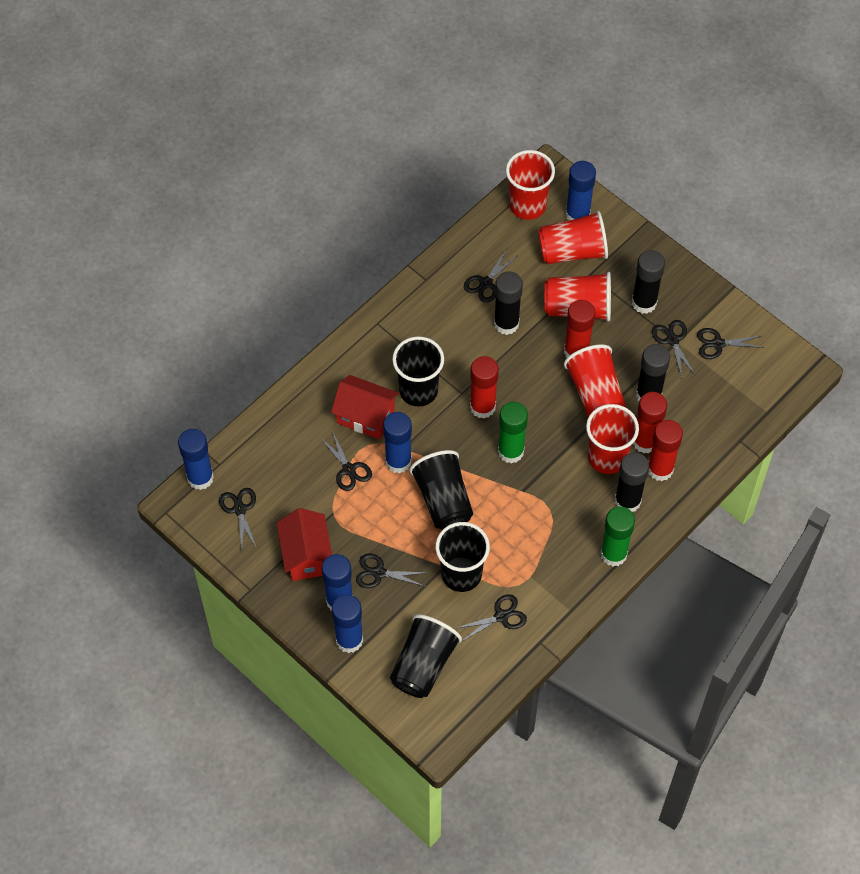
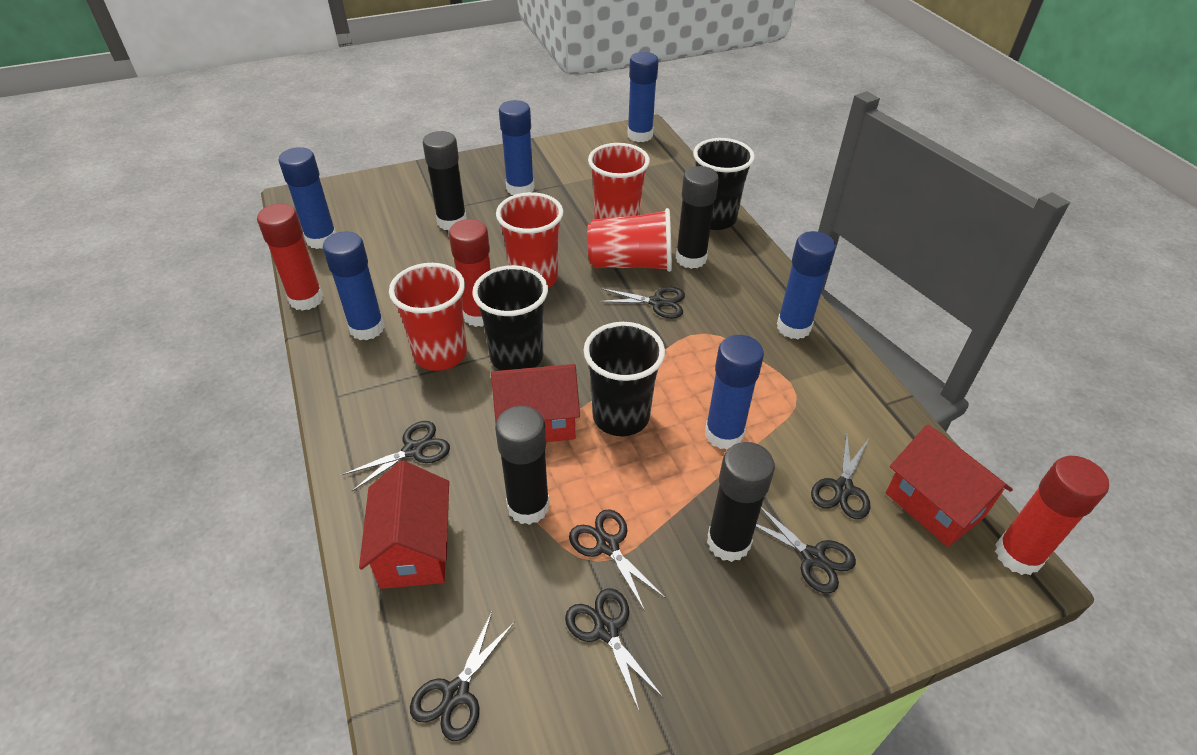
black cup: 4 -> 3
blue glue stick: 5 -> 6
green glue stick: 2 -> 0
red cup: 5 -> 4
red glue stick: 4 -> 3
red house: 2 -> 3

